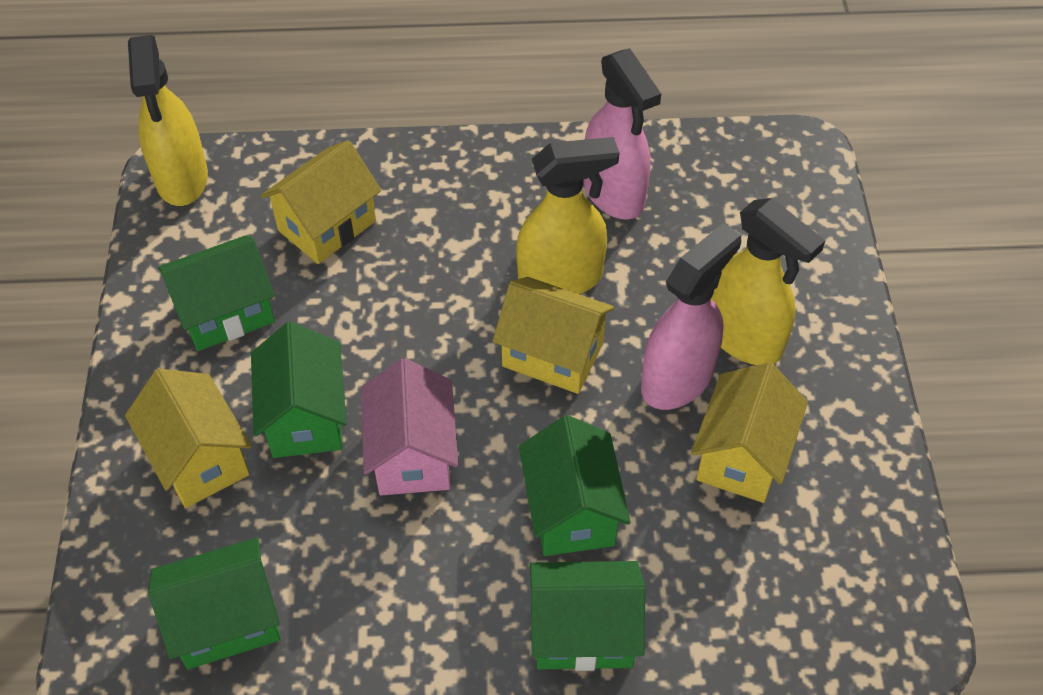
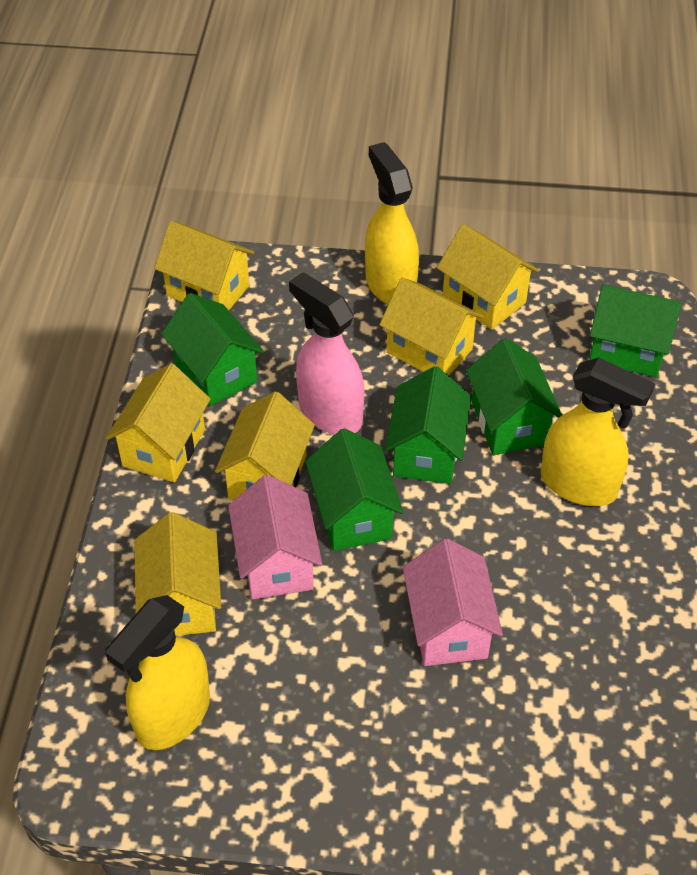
pink house: 1 -> 2
pink spray bottle: 2 -> 1
yellow house: 4 -> 6

